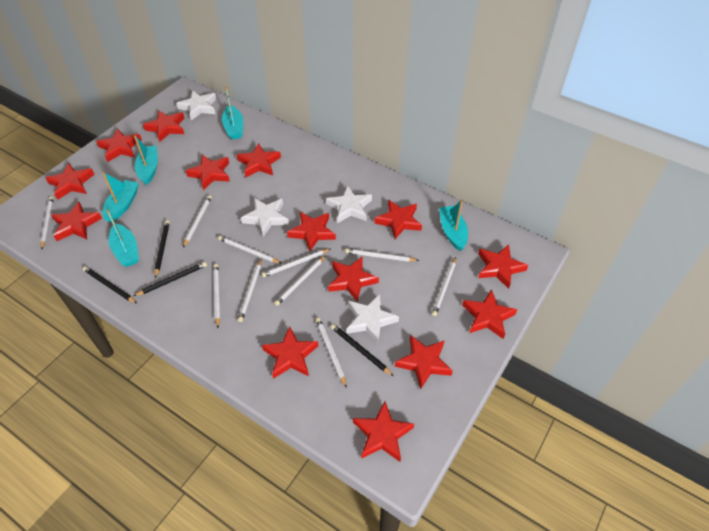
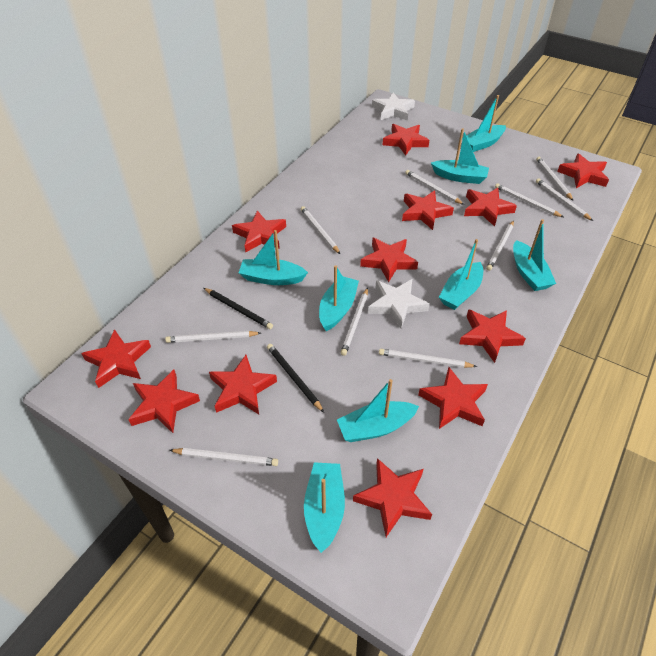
black pencil: 4 -> 2
red star: 14 -> 12
turquoise boat: 5 -> 8
white star: 4 -> 2

